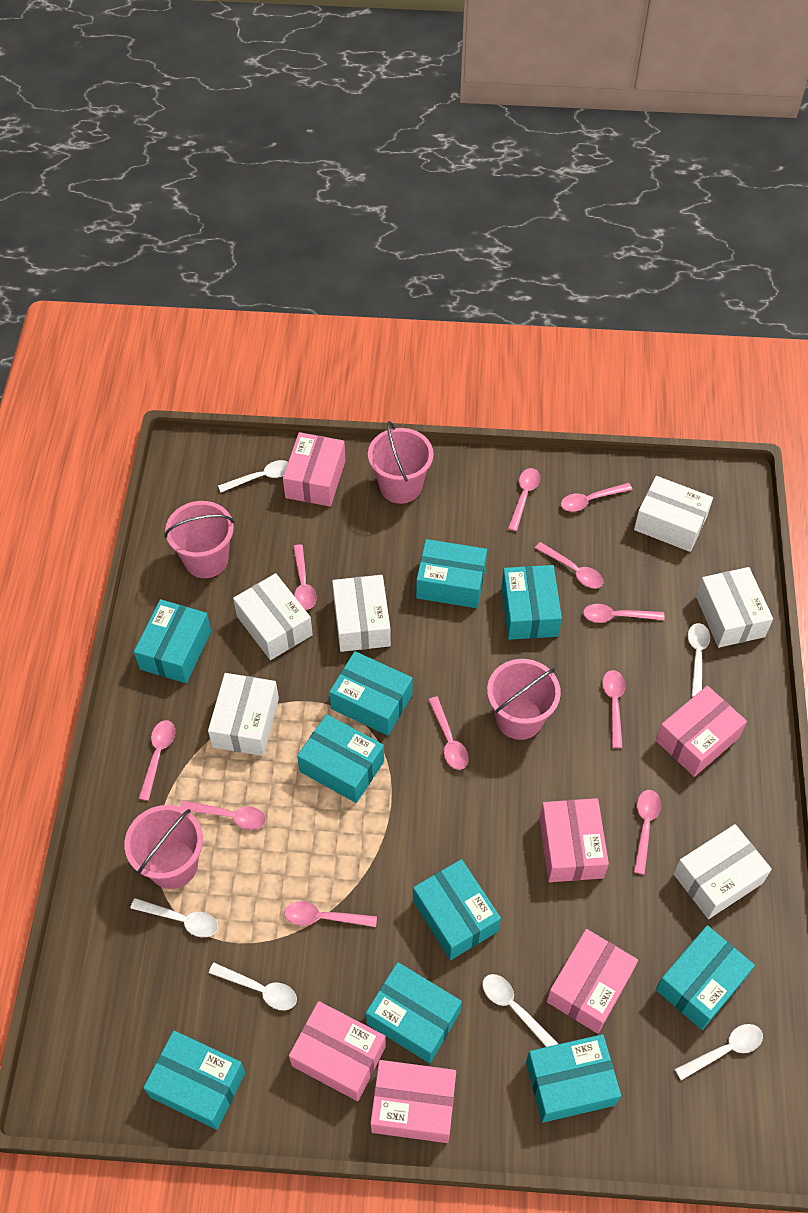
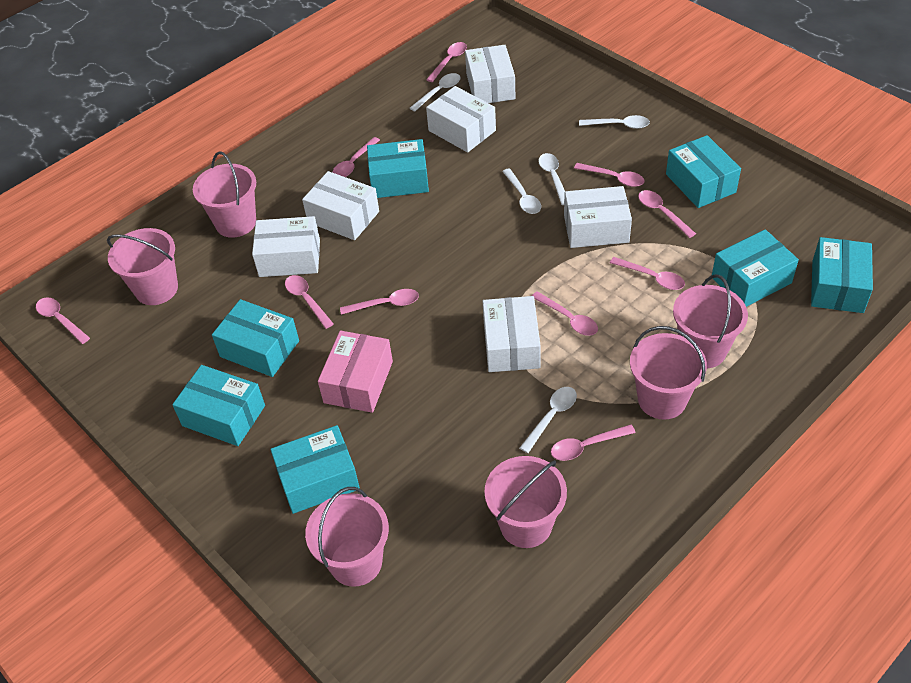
pink box: 6 -> 1
pink bucket: 4 -> 6
pink spoon: 11 -> 10
turquoise box: 10 -> 7
white spoon: 6 -> 5

